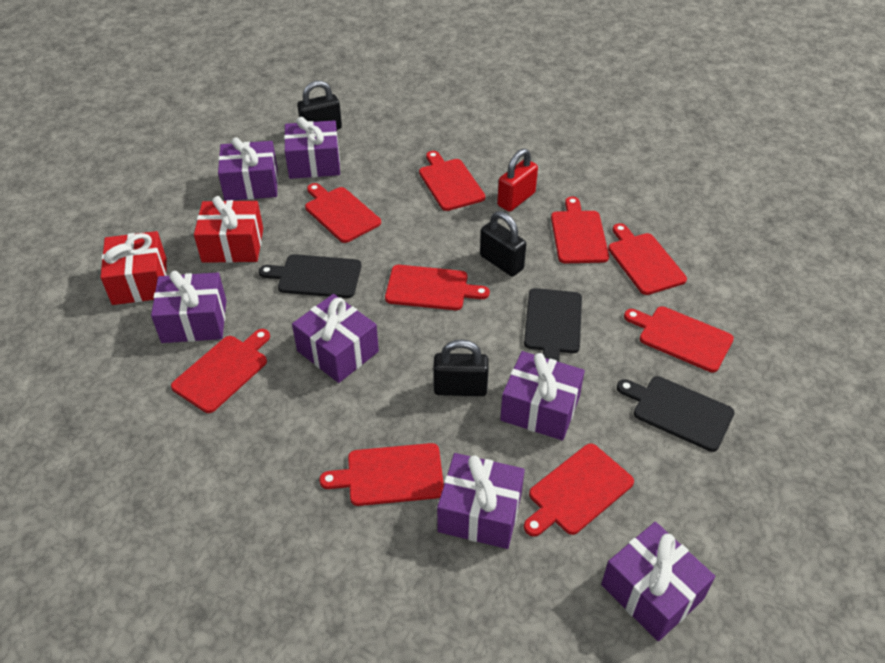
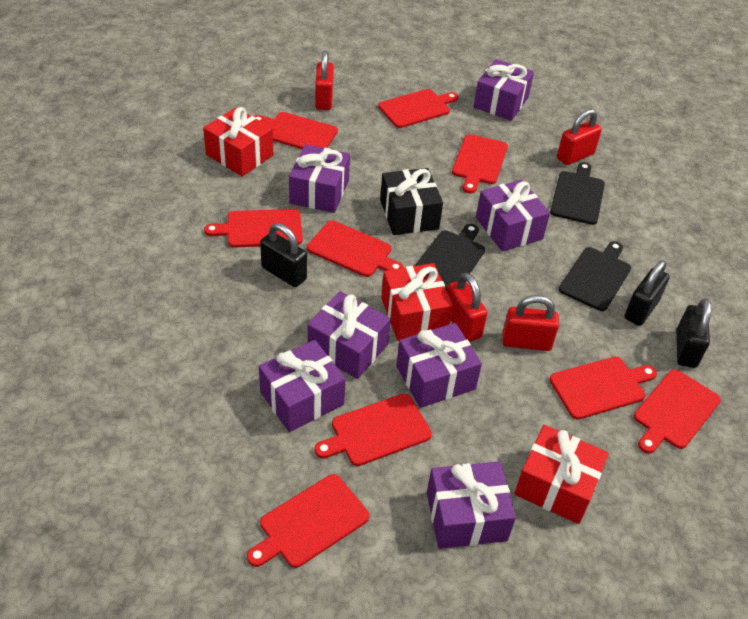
black gift: 0 -> 1
red gift: 2 -> 3
red padlock: 1 -> 4

